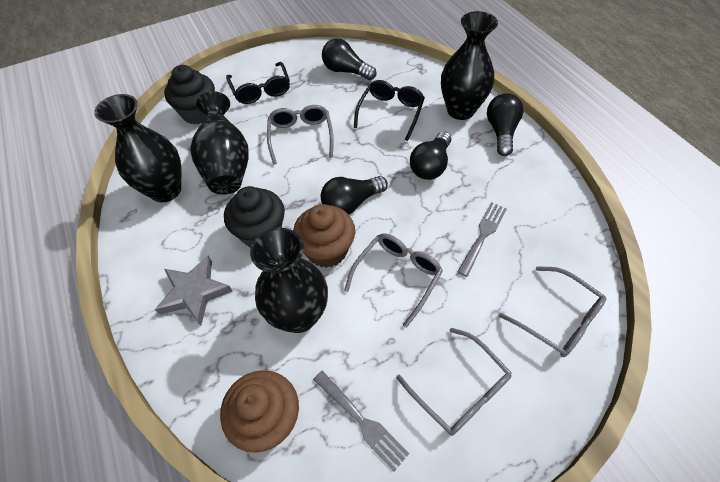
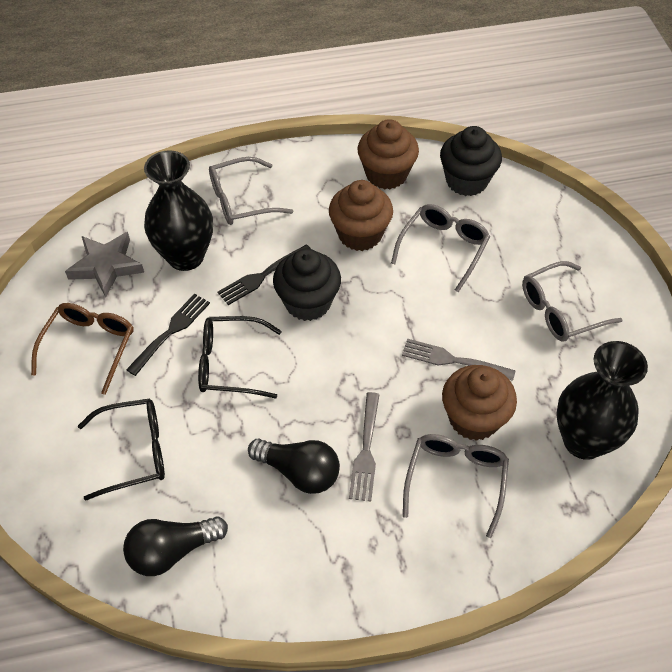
black fork: 0 -> 2
black light bulb: 4 -> 2
black vase: 4 -> 2
brown cupcake: 2 -> 3
brown glasses: 0 -> 1

